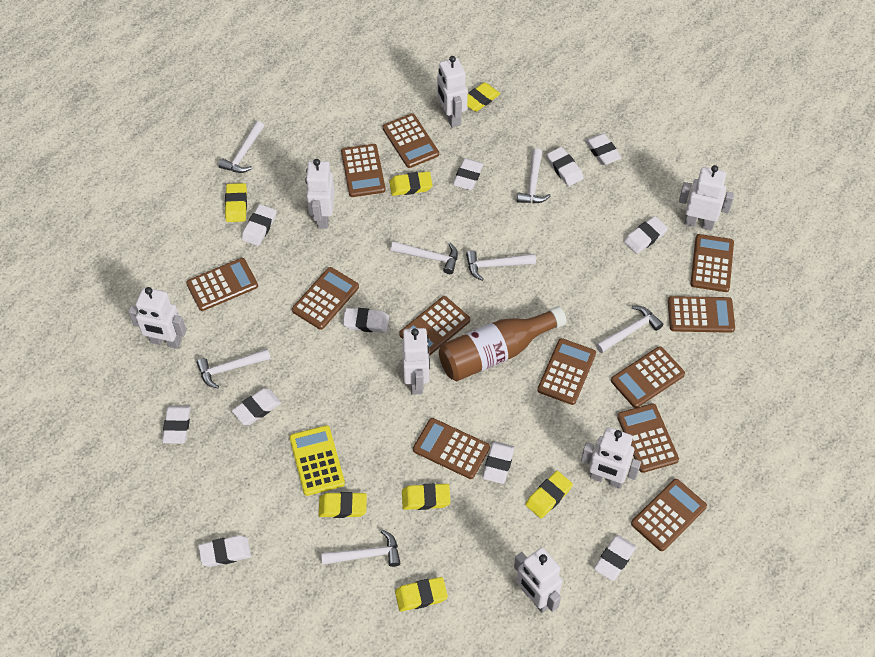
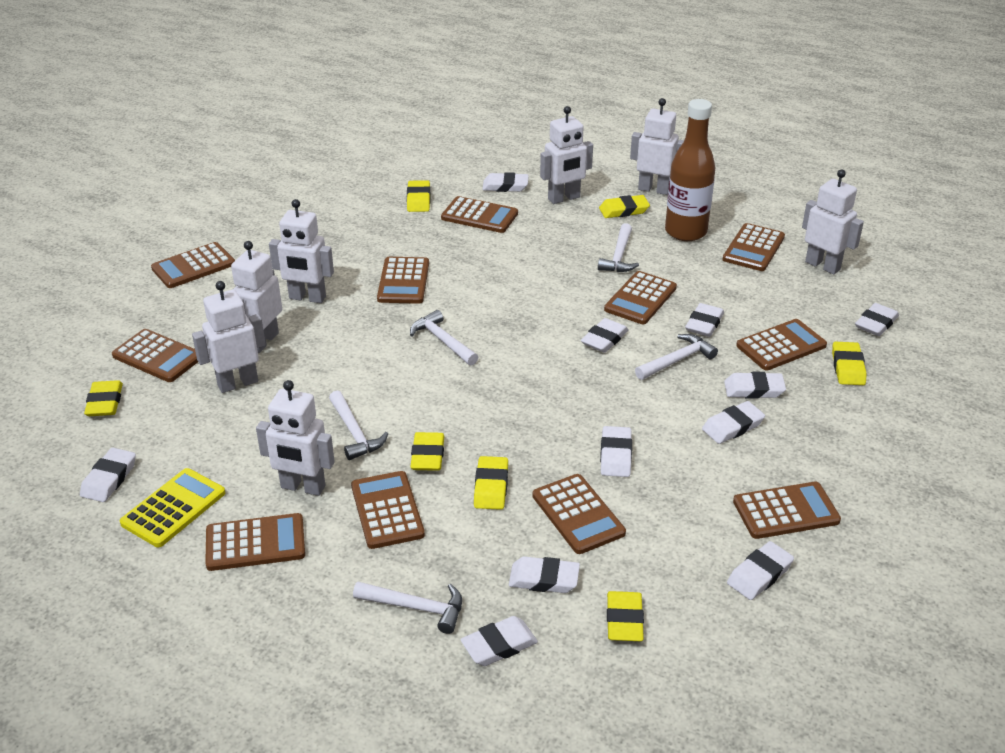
brown calculator: 12 -> 11
white hammer: 7 -> 5

